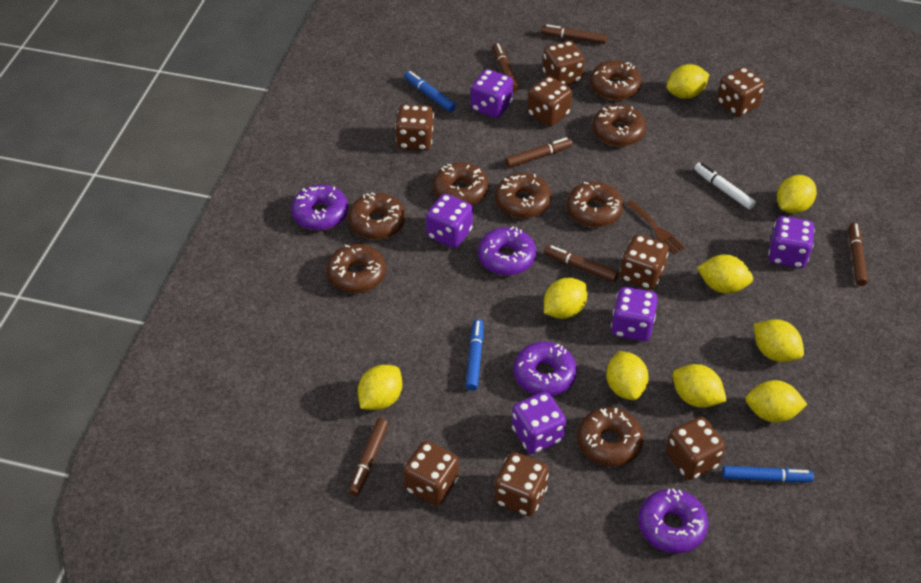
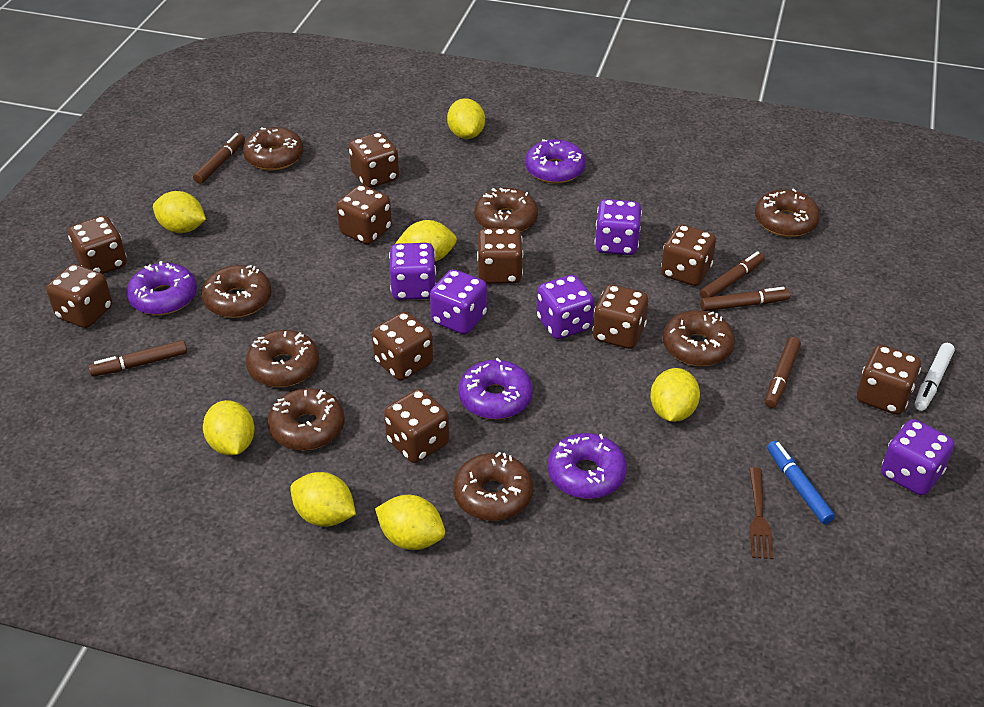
blue marker: 3 -> 1
brown dice: 8 -> 10
brown marker: 6 -> 5
yellow lemon: 9 -> 7

